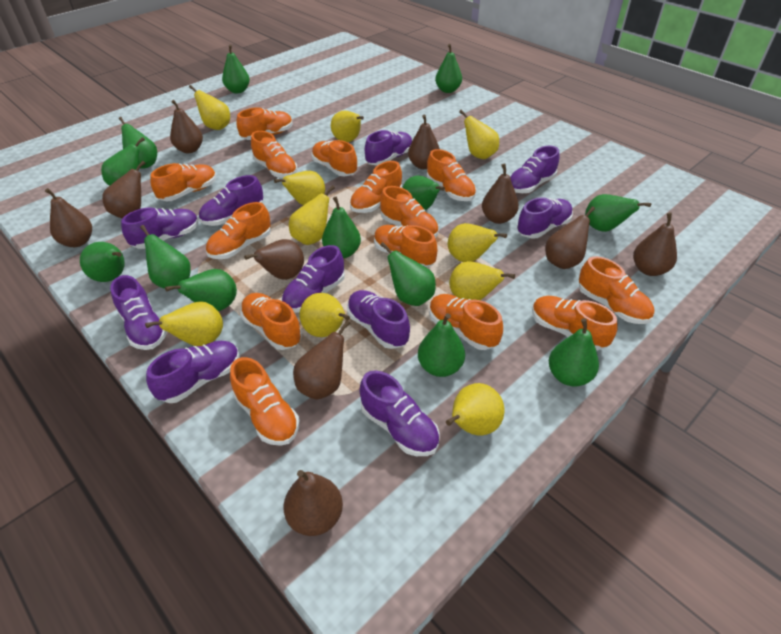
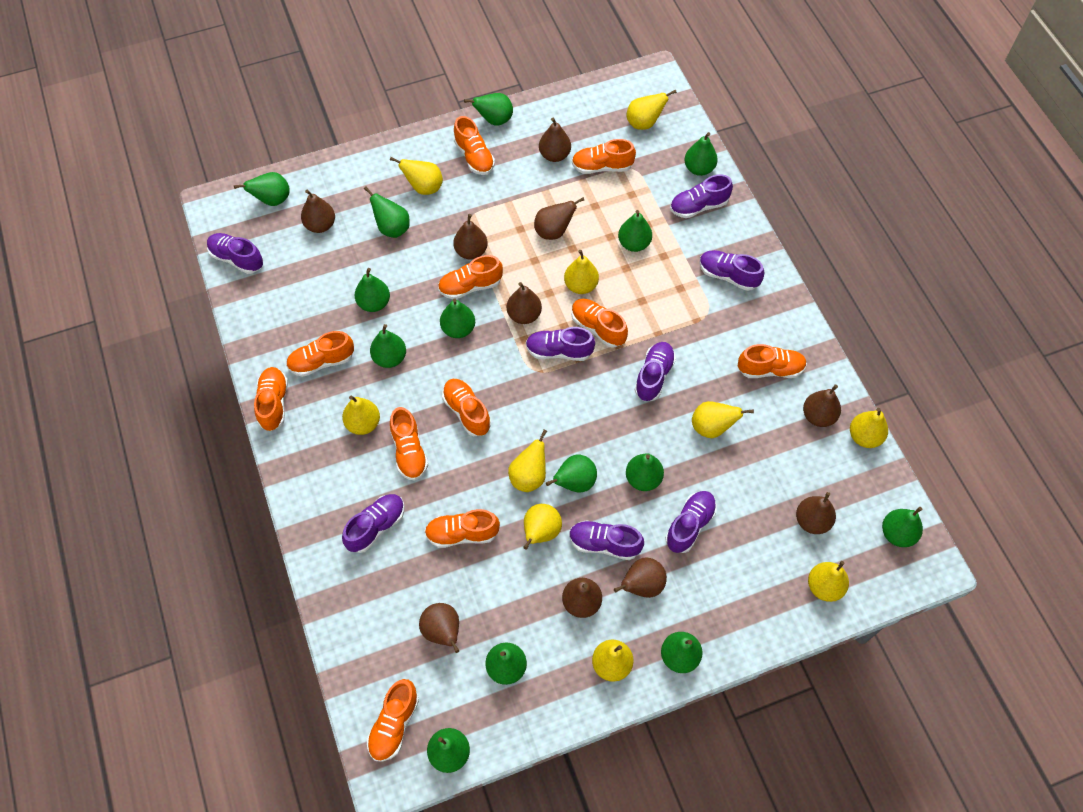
green pear: 13 -> 14
orange shoe: 14 -> 11
purple shoe: 10 -> 8

